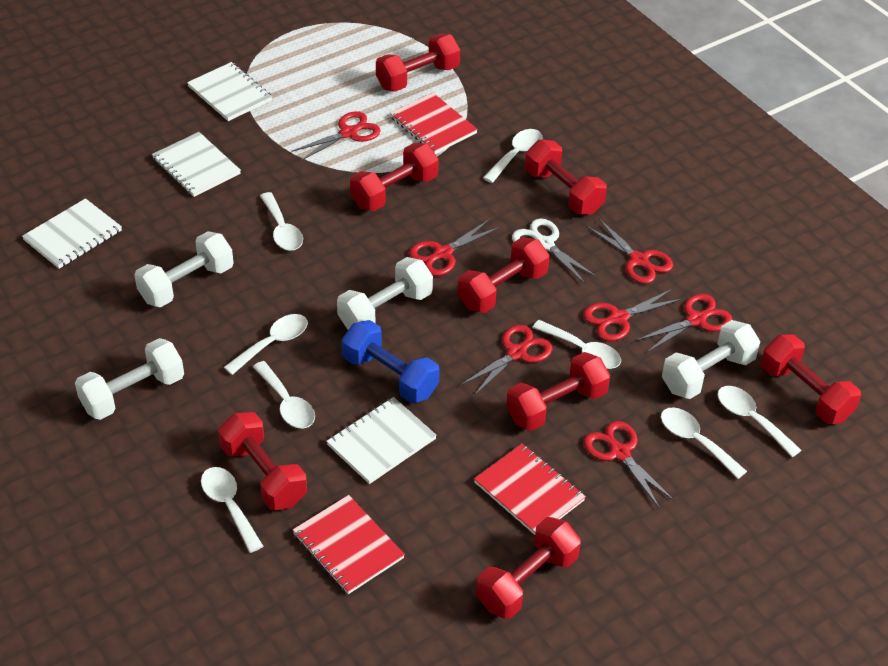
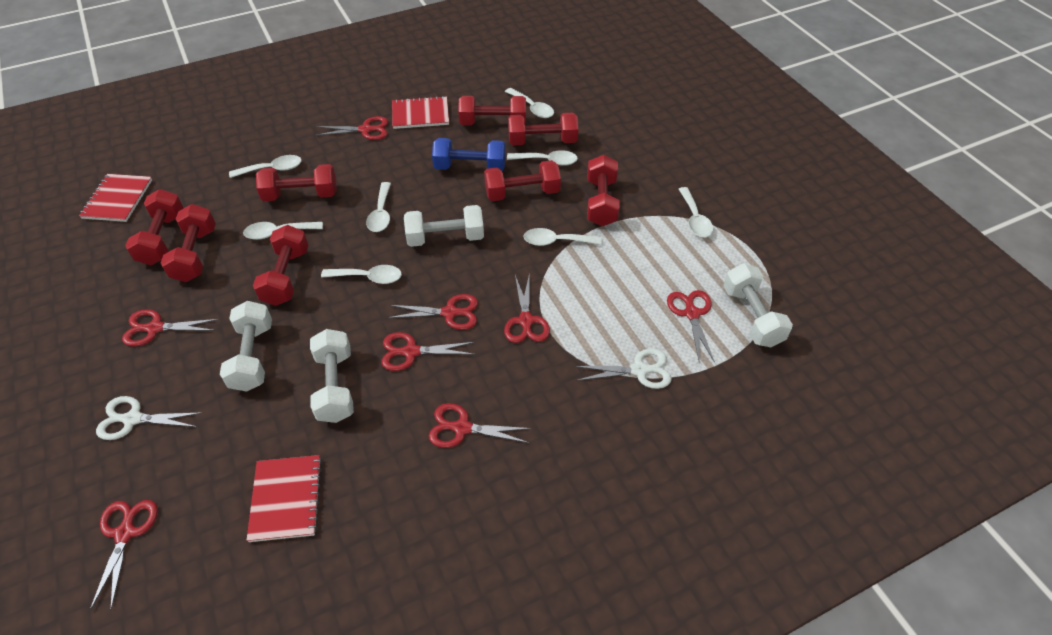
red scissors: 7 -> 8
white notebook: 4 -> 0
white scissors: 1 -> 2

